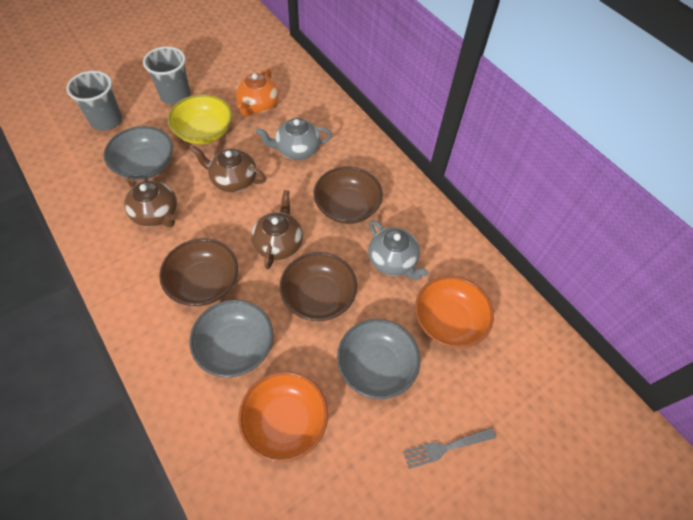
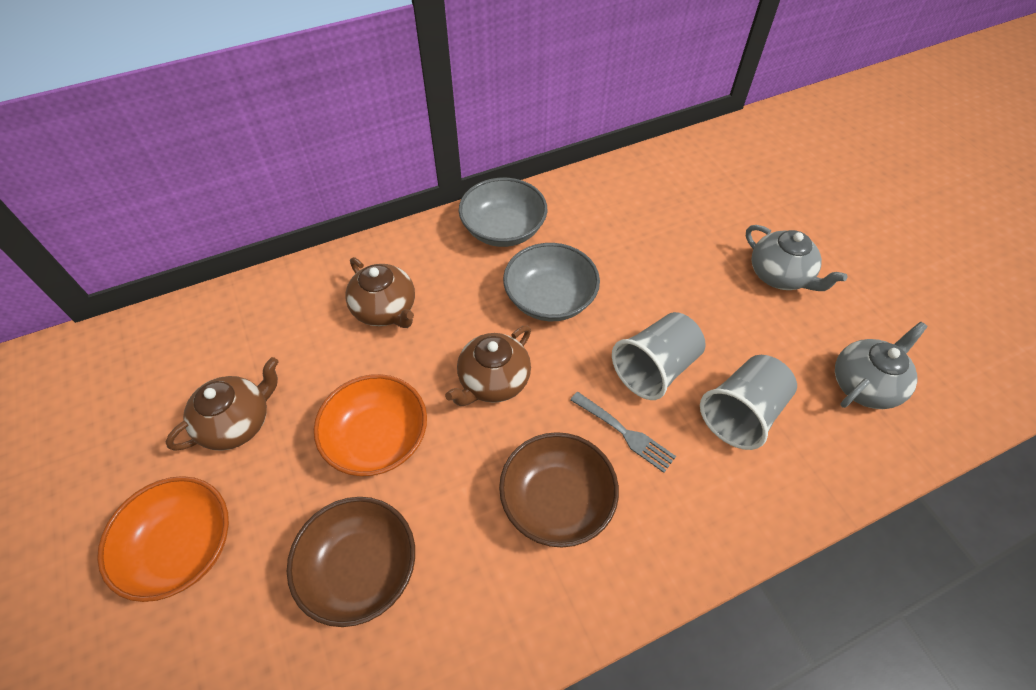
brown bowl: 3 -> 2
grey bowl: 3 -> 2
orange teapot: 1 -> 0
yellow bowl: 1 -> 0

